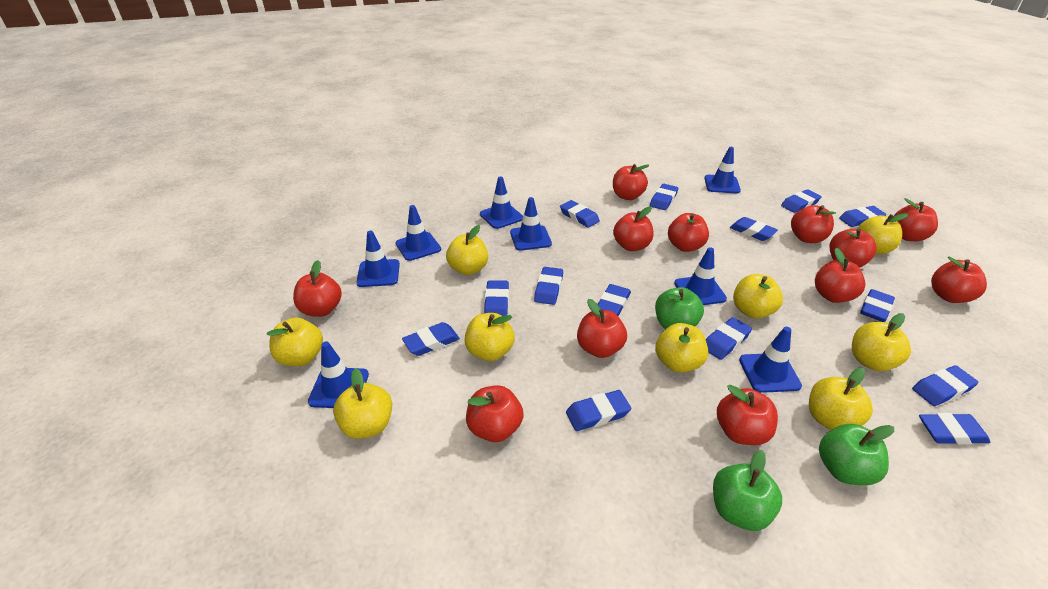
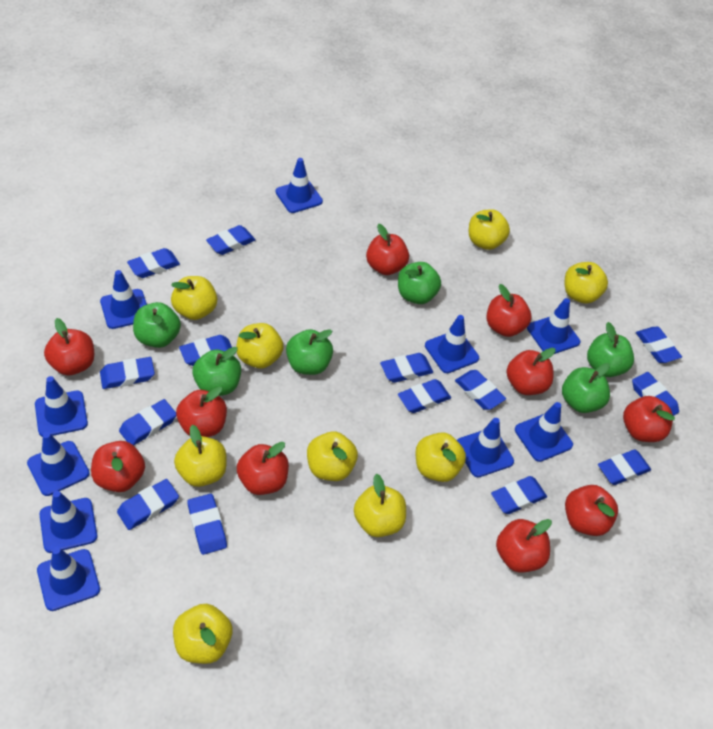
blue traffic cone: 8 -> 10
green apple: 3 -> 6
red apple: 12 -> 10

